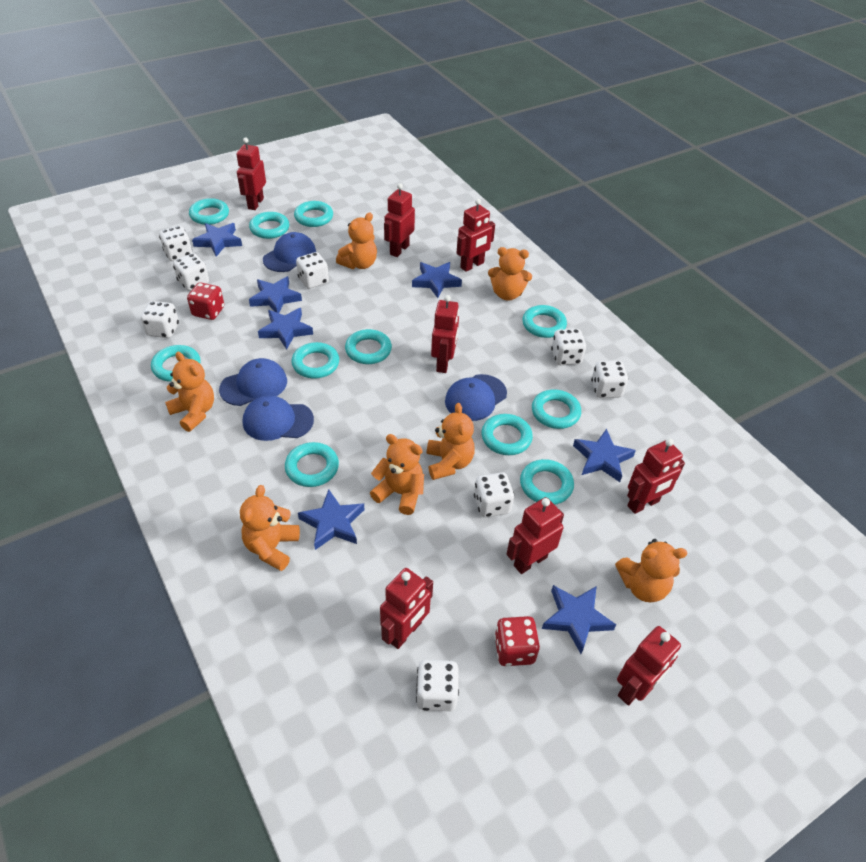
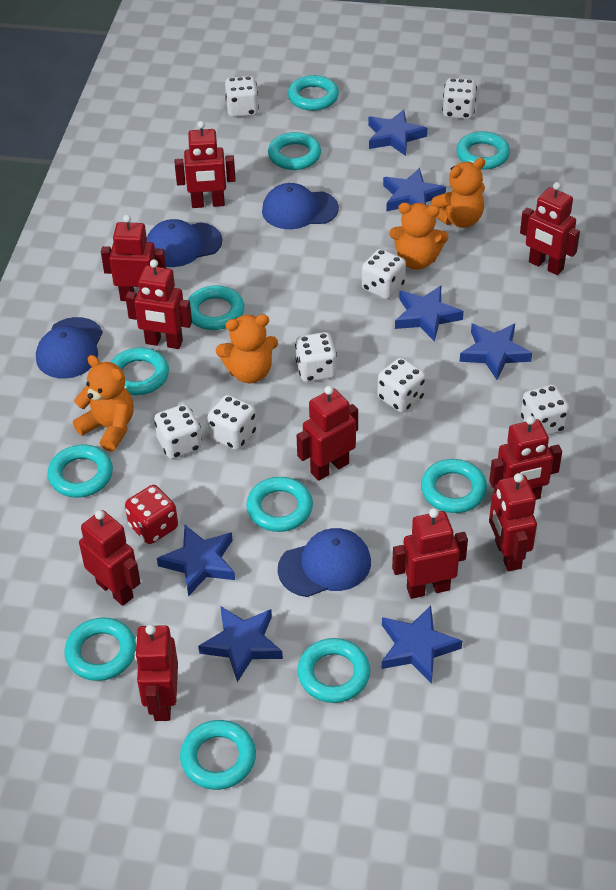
orange teddy bear: 7 -> 4
red dice: 2 -> 1
red robot: 8 -> 10

